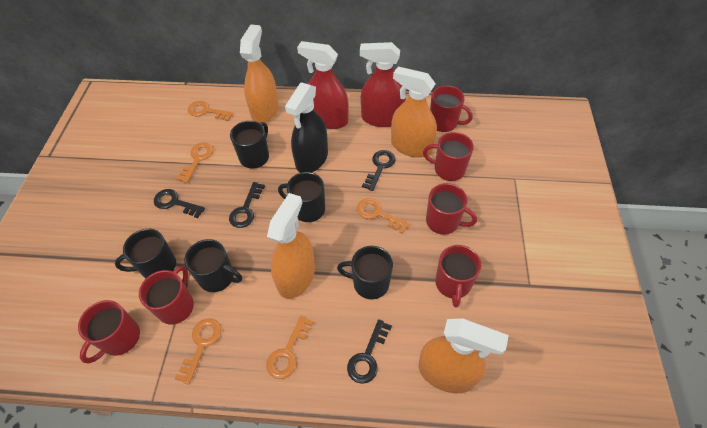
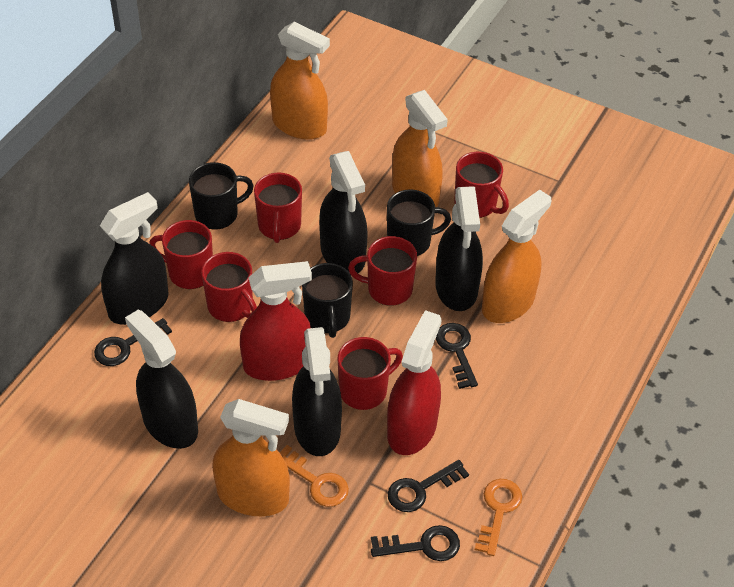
black mug: 5 -> 3
black spray bottle: 1 -> 5
orange key: 5 -> 2

